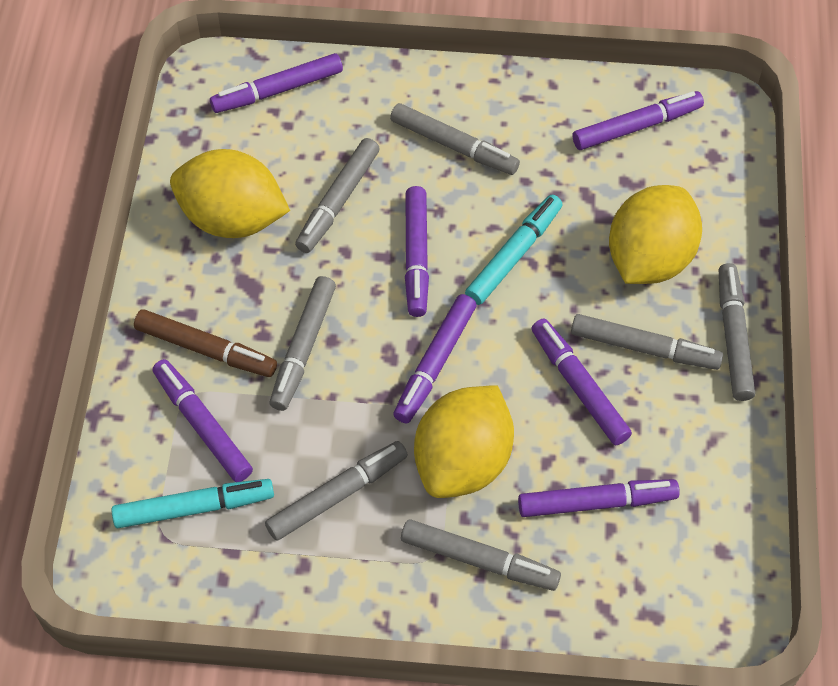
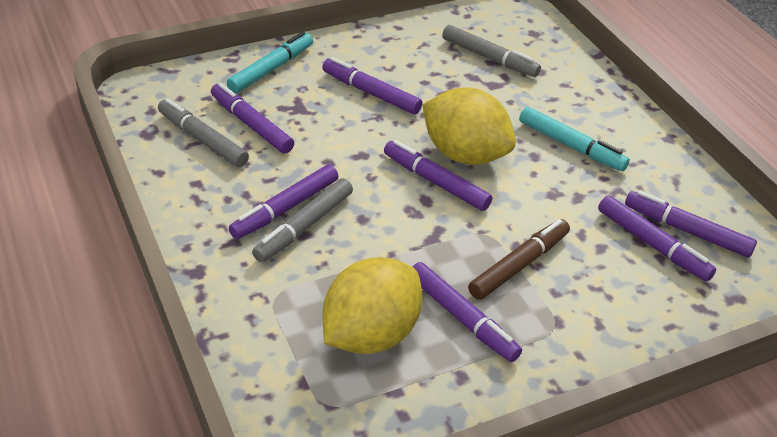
grey marker: 7 -> 3
yellow lemon: 3 -> 2

